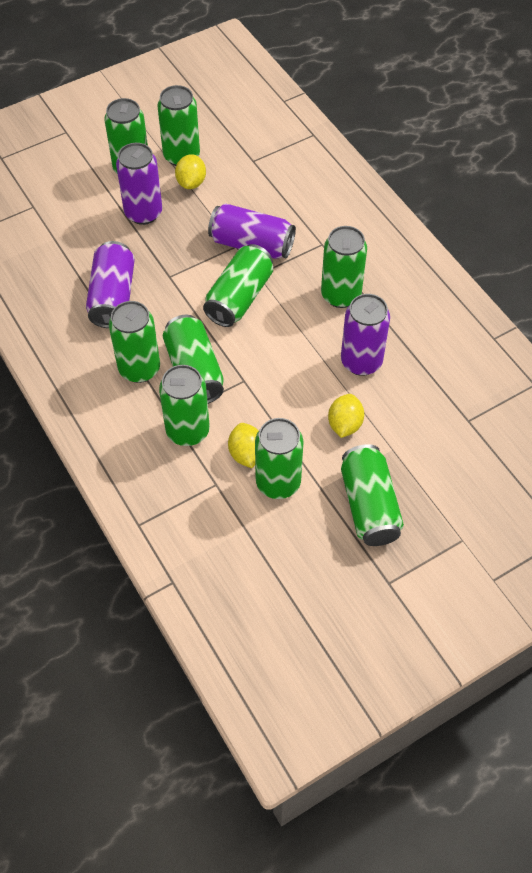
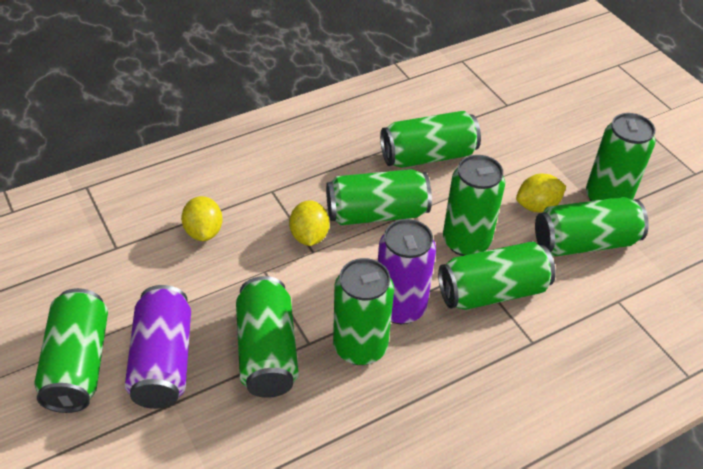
purple can: 4 -> 2

